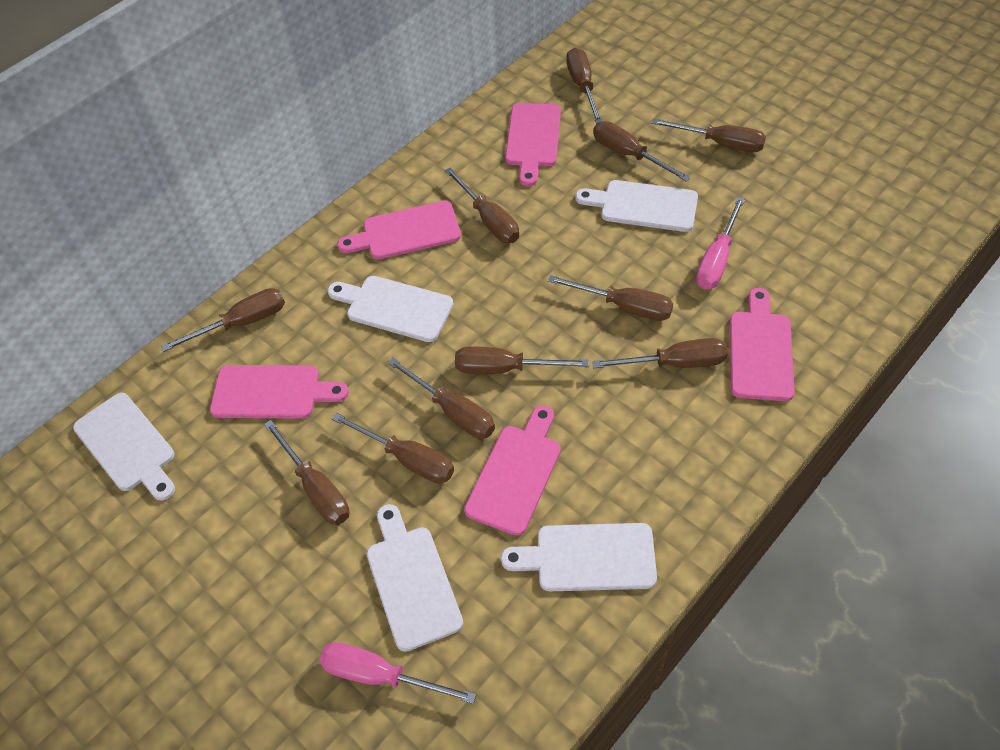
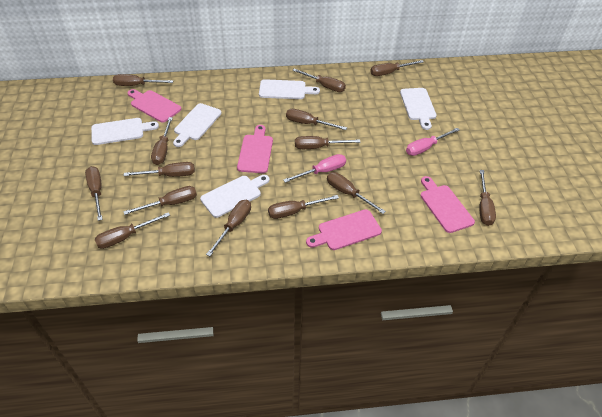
brown screwdriver: 11 -> 14
pink cutting board: 5 -> 4

